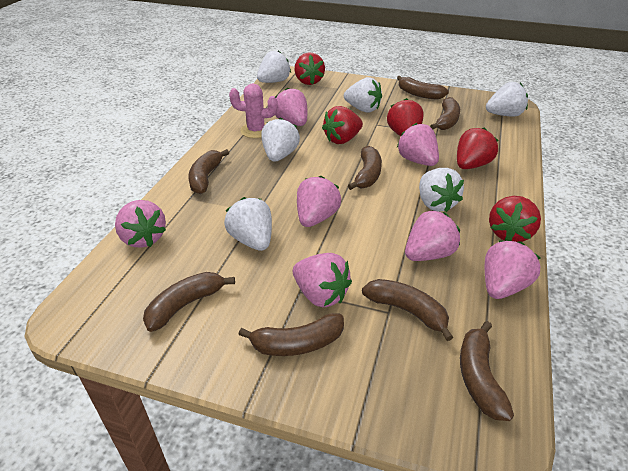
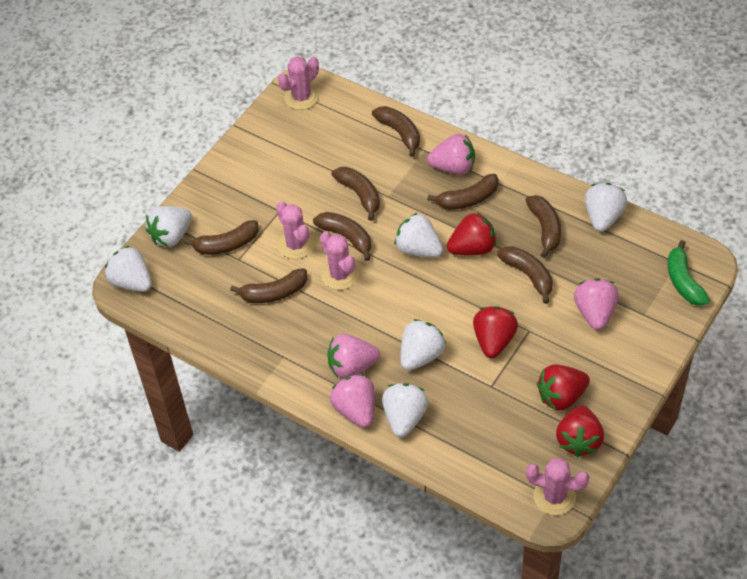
green banana: 0 -> 1
pink cactus: 1 -> 4
pink strawberry: 7 -> 4
red strawberry: 5 -> 4

